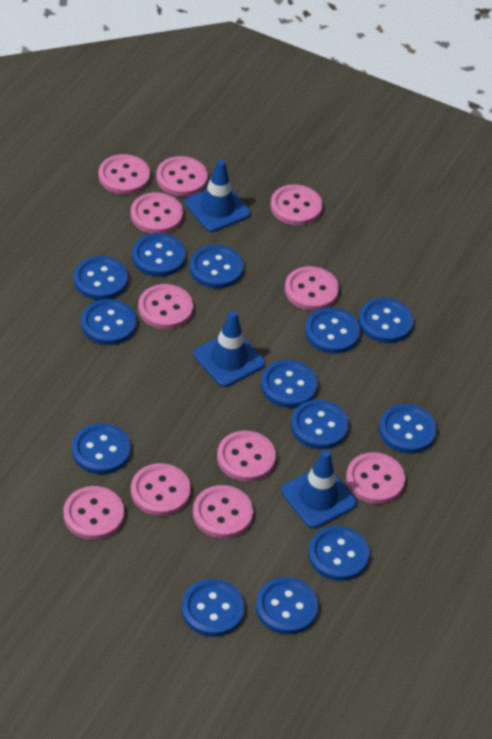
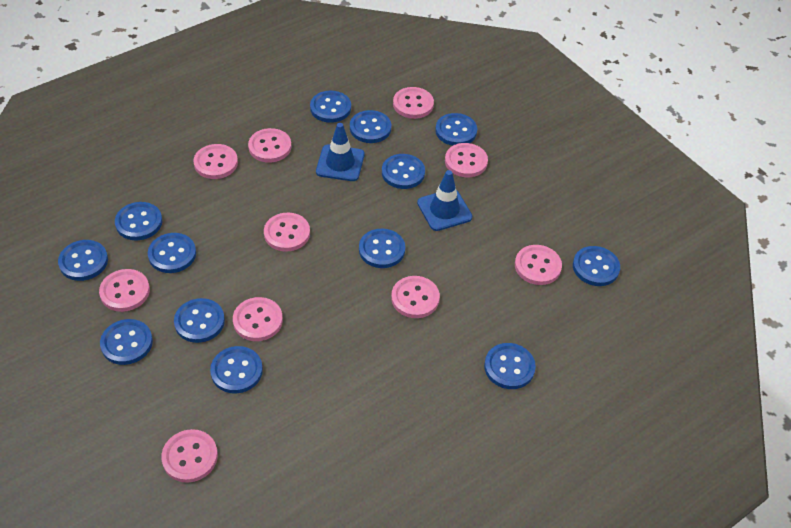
blue traffic cone: 3 -> 2
pink button: 11 -> 10

